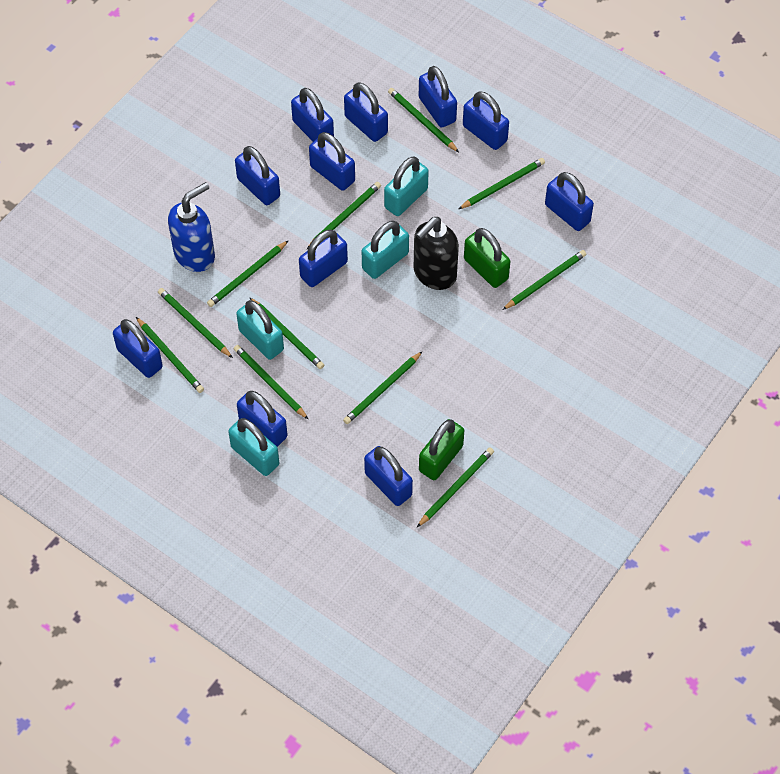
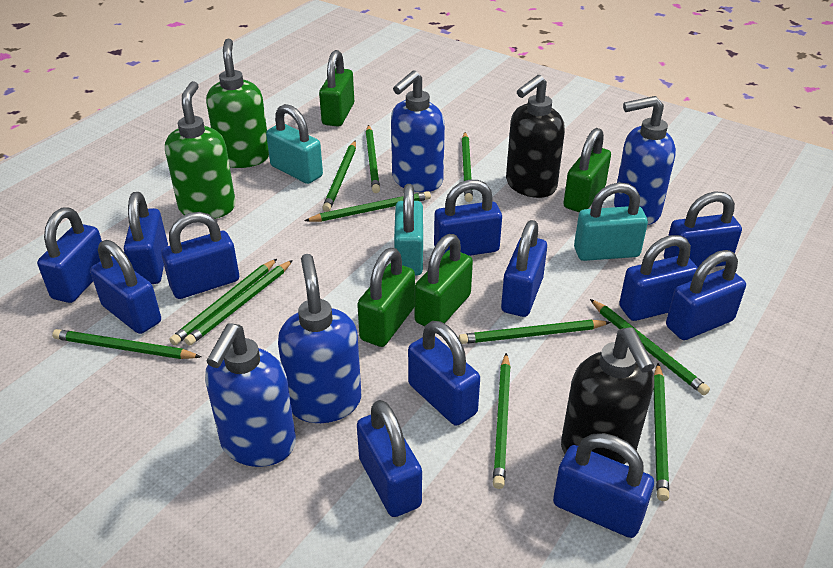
black soap dispenser: 1 -> 2
blue padlock: 11 -> 12
blue soap dispenser: 1 -> 4
green padlock: 2 -> 4
green soap dispenser: 0 -> 2
turquoise padlock: 4 -> 3

